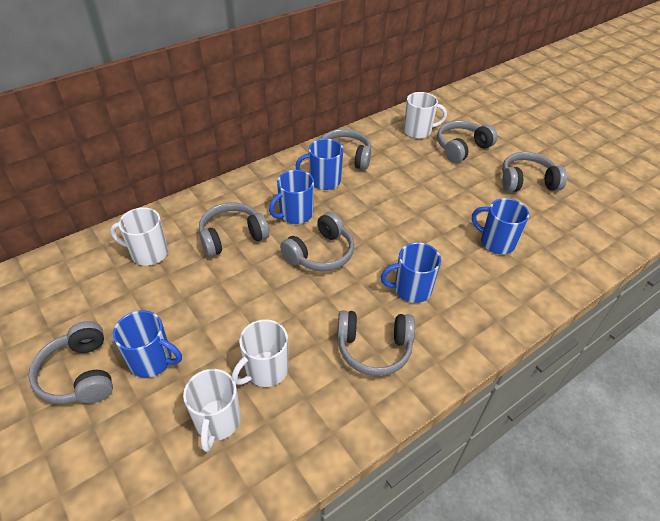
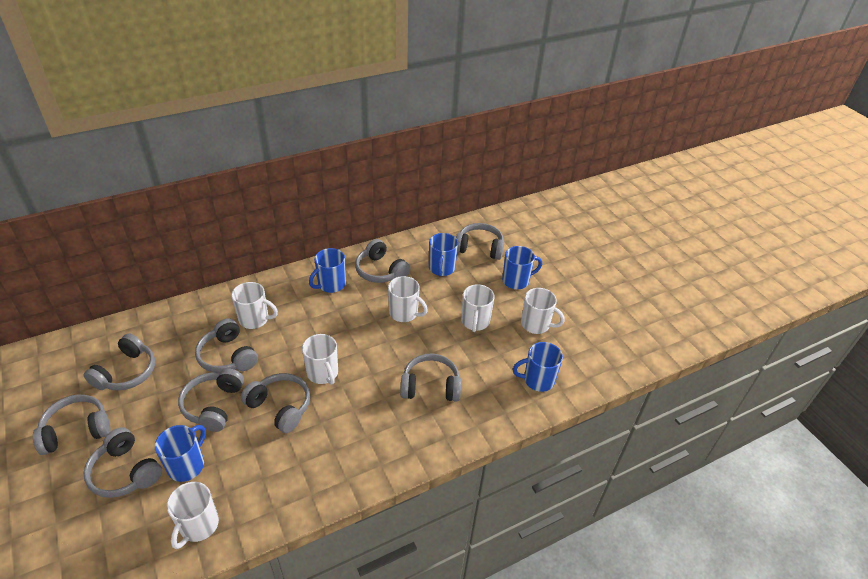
grey headphones: 7 -> 9
white mug: 4 -> 6

